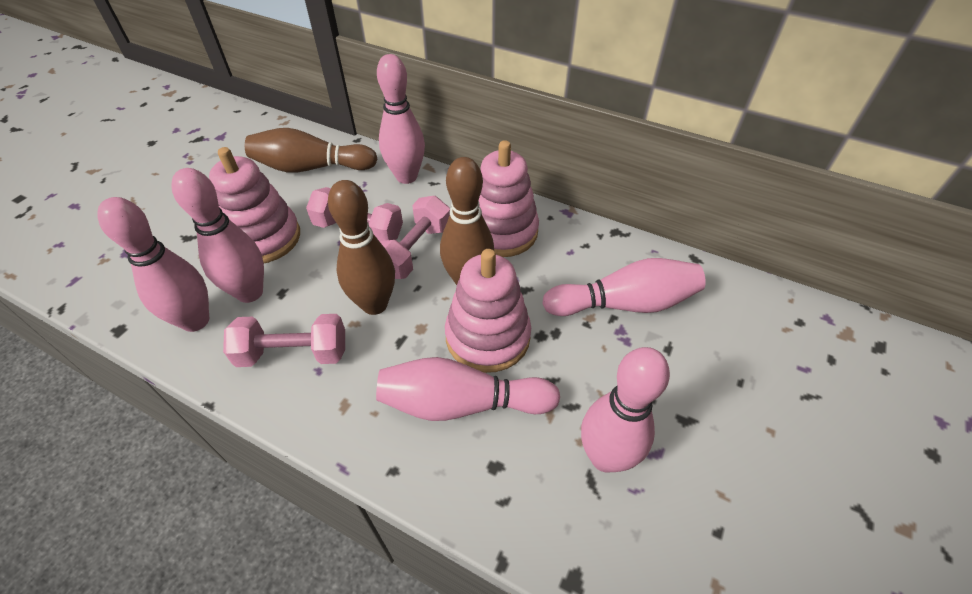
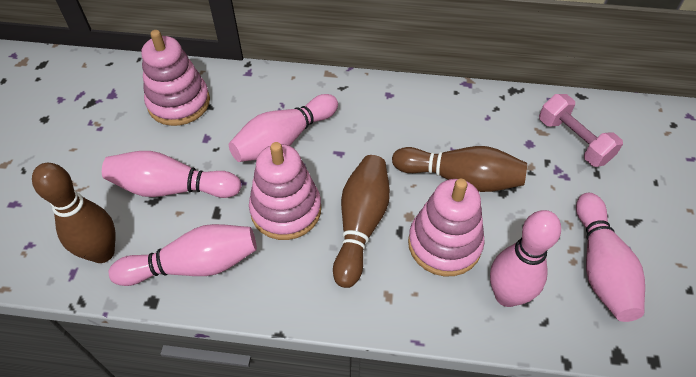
pink bowling pin: 6 -> 5
pink dumbbell: 3 -> 1

